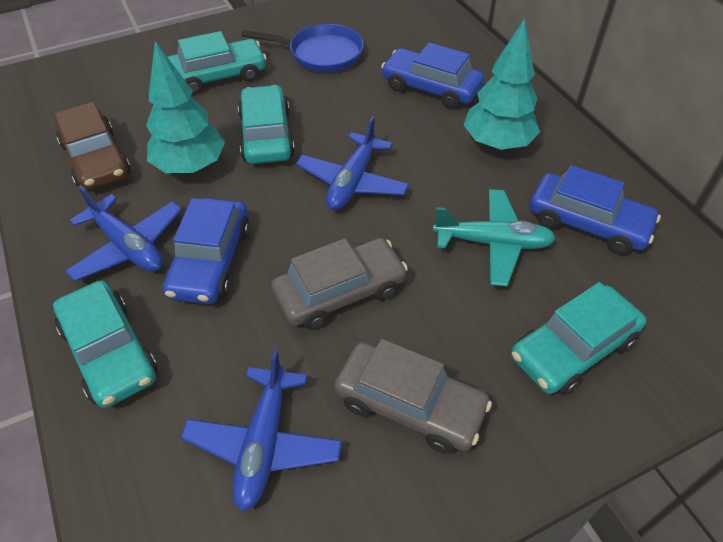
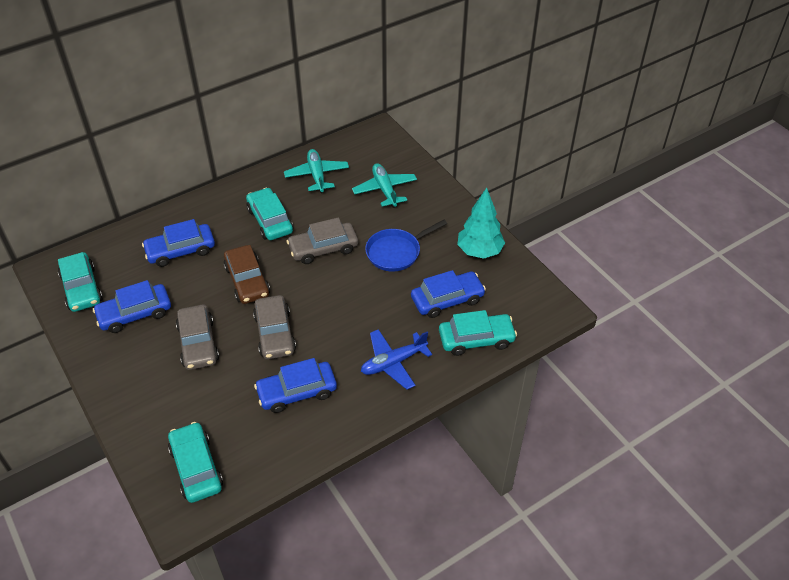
blue car: 3 -> 4
blue plane: 3 -> 1
grey car: 2 -> 3
turquoise plane: 1 -> 2
turquoise tree: 2 -> 1

